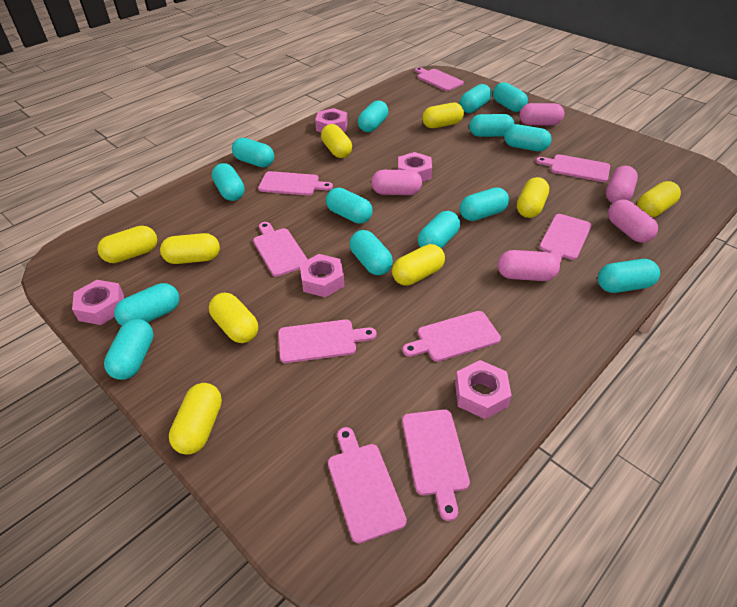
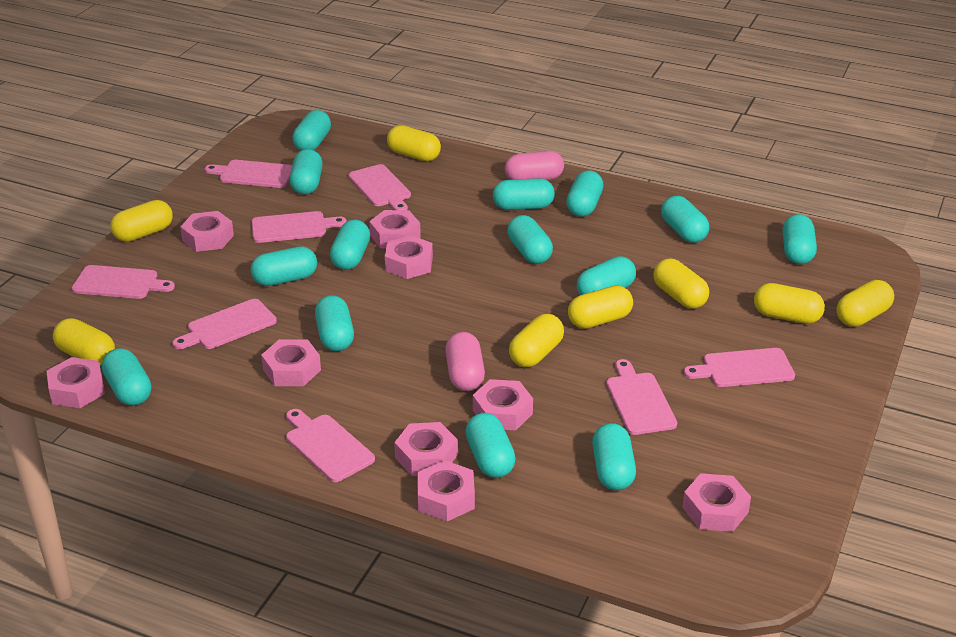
pink capsule: 5 -> 2
pink cutting board: 9 -> 8
pink nut: 5 -> 9
yellow capsule: 9 -> 8

